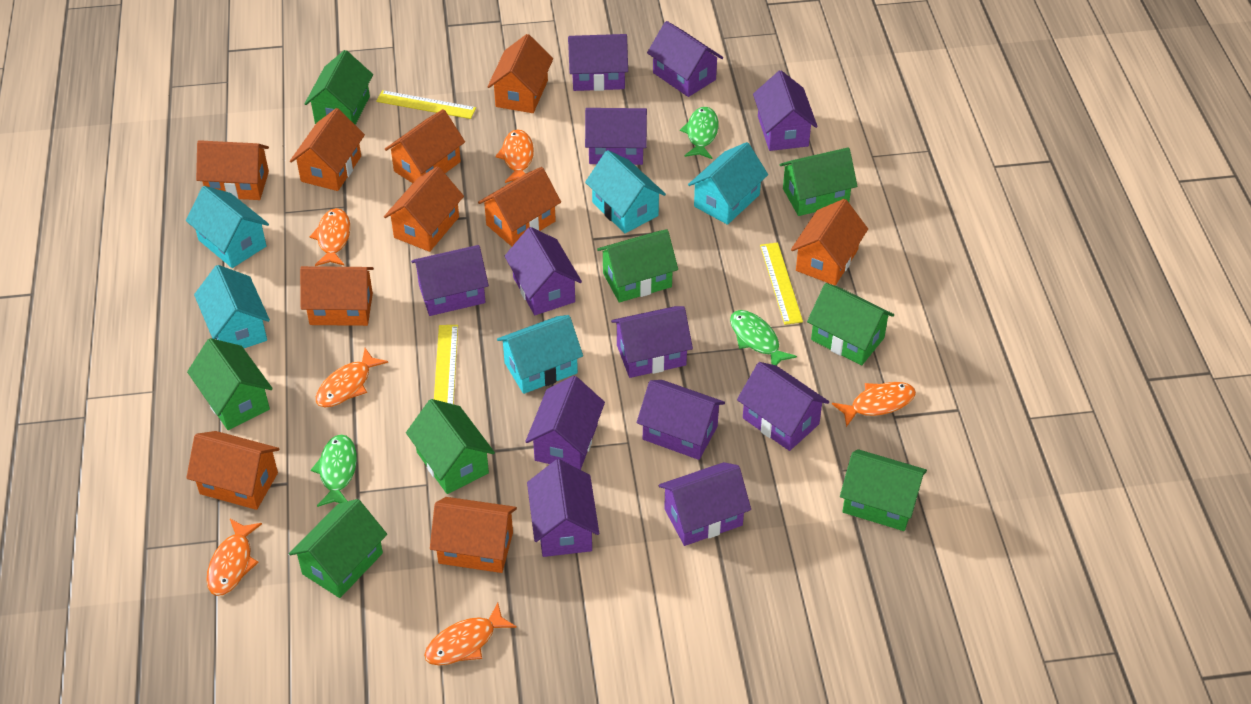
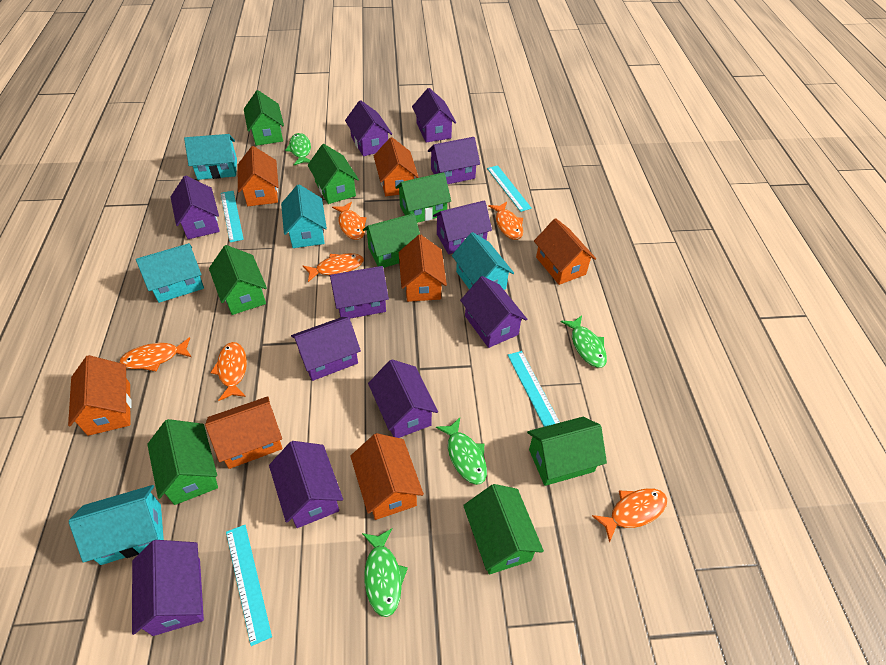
green fish: 3 -> 4
orange house: 10 -> 7
purple house: 12 -> 11
turquoise ruler: 0 -> 4
yellow ruler: 3 -> 0

